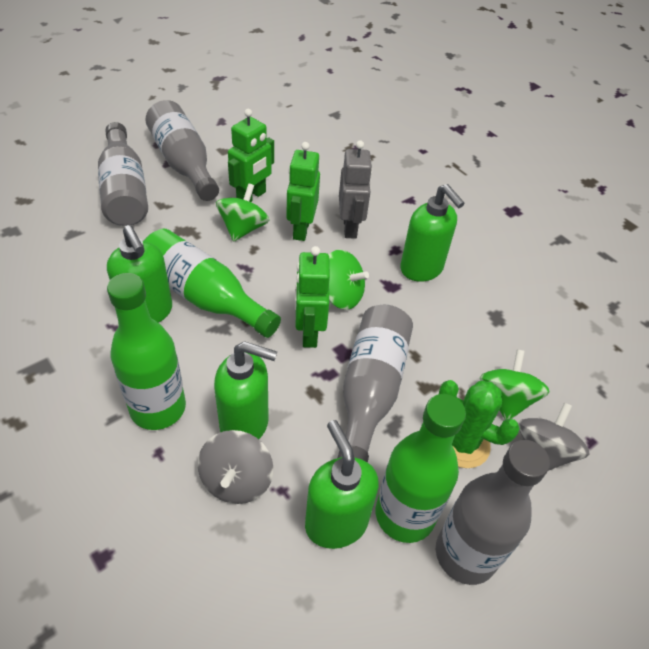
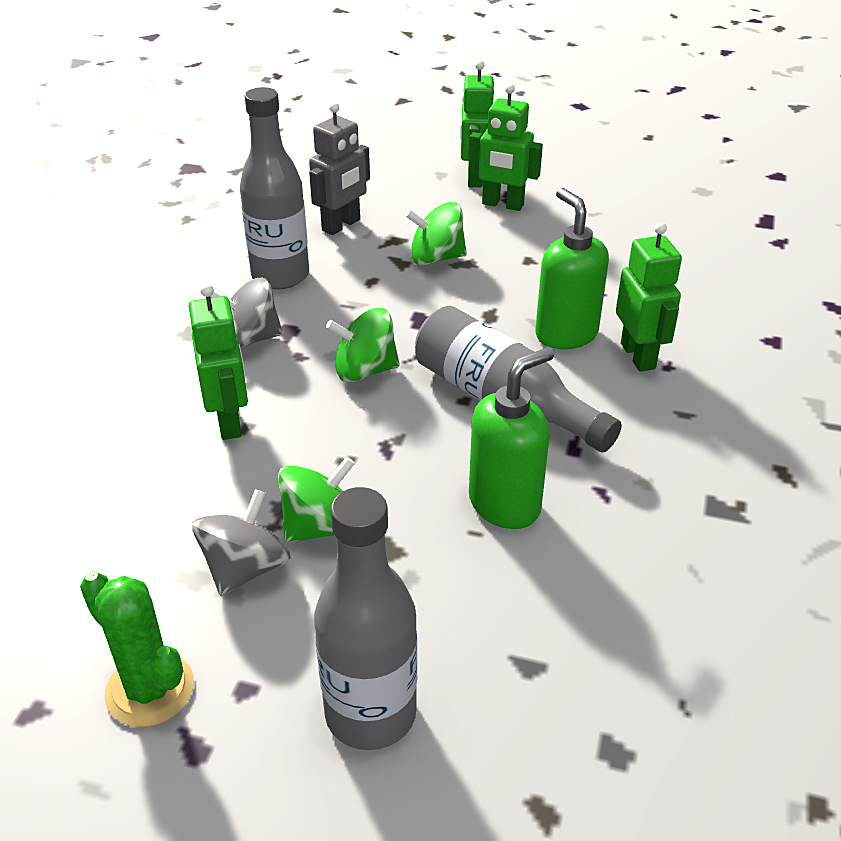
green bottle: 3 -> 0
green robot: 3 -> 4
green soap dispenser: 4 -> 2
grey bottle: 4 -> 3

